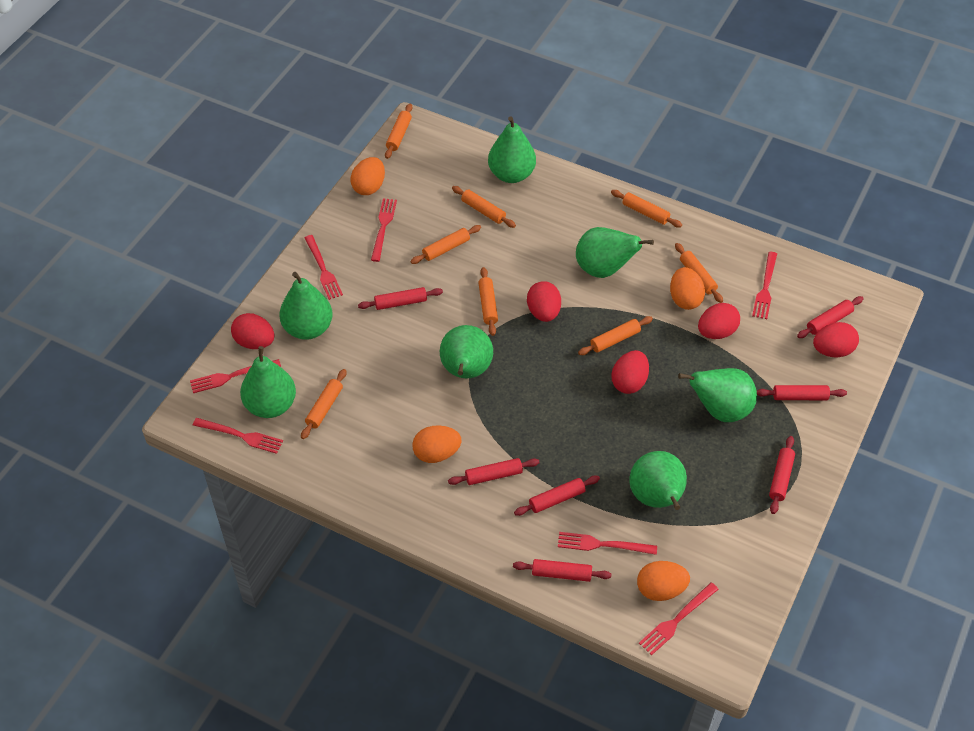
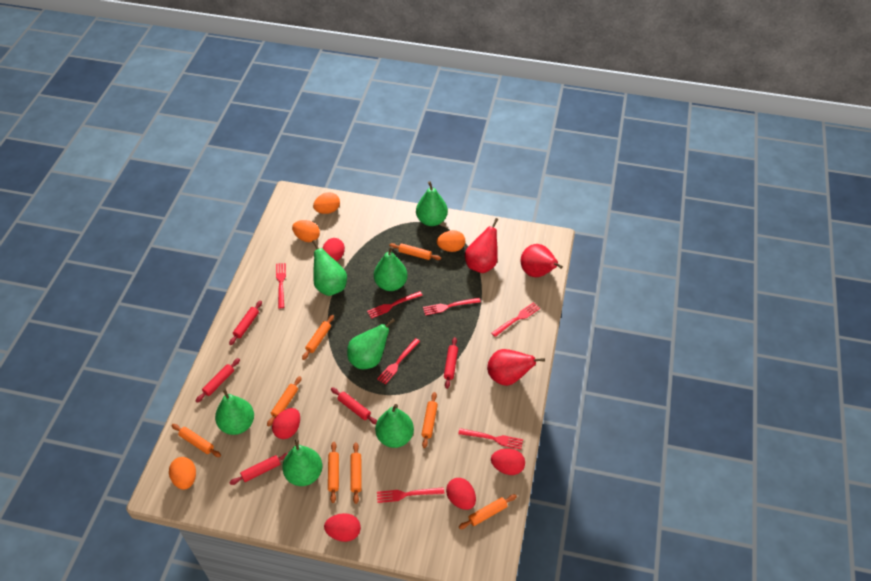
red pear: 0 -> 3
red rolling pin: 7 -> 5

